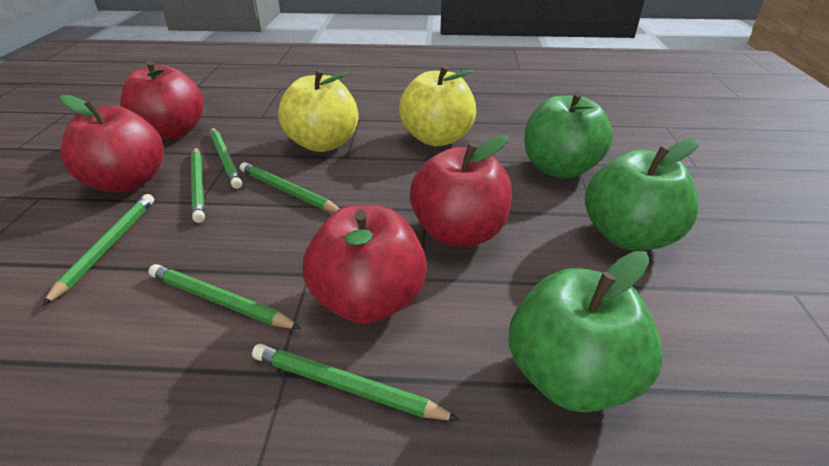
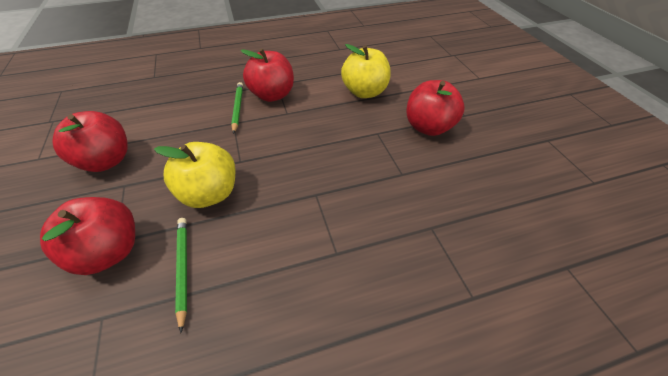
green apple: 3 -> 0
green pencil: 6 -> 2

